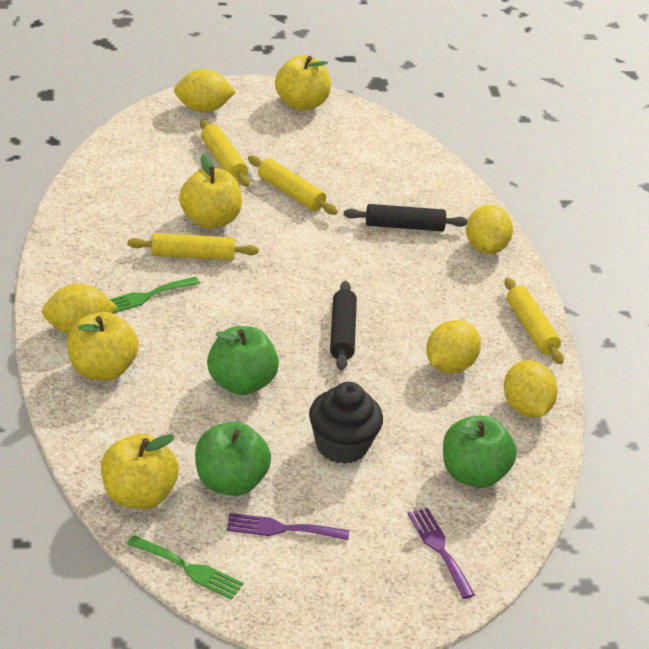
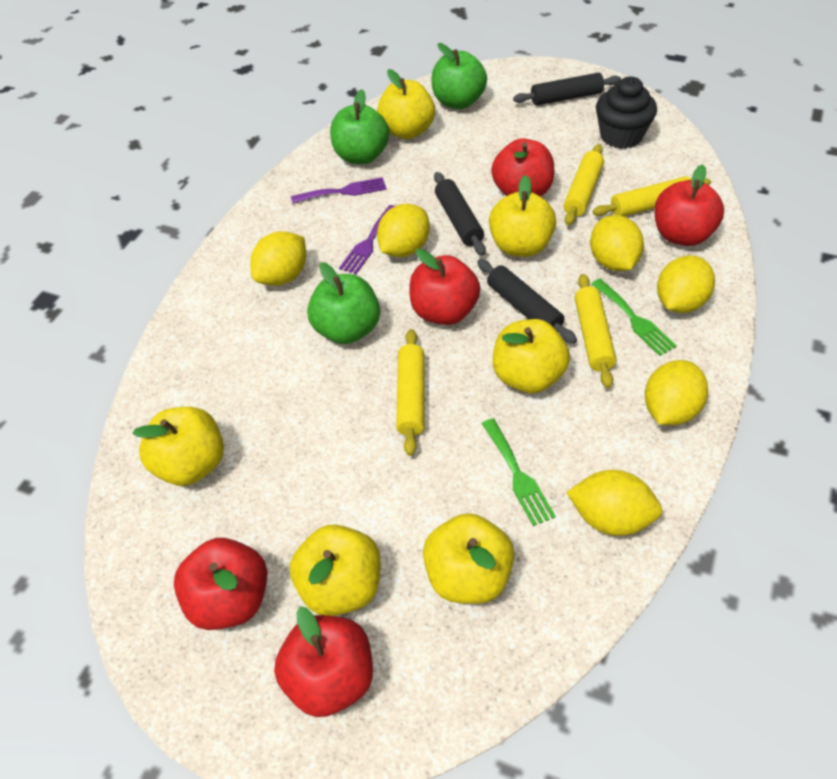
black rolling pin: 2 -> 3
red apple: 0 -> 5
yellow apple: 4 -> 6
yellow lemon: 5 -> 6

